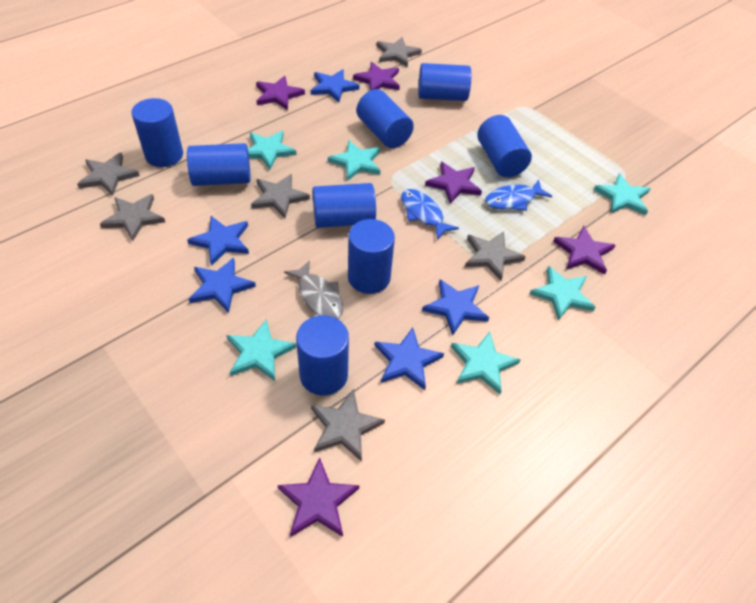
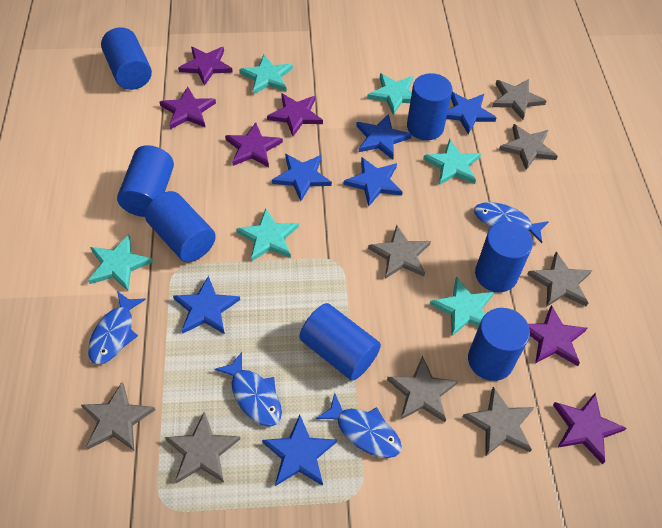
blue cylinder: 8 -> 7
blue fish: 2 -> 4
blue star: 5 -> 6
grey fish: 1 -> 0
grey star: 6 -> 8
purple star: 5 -> 6

